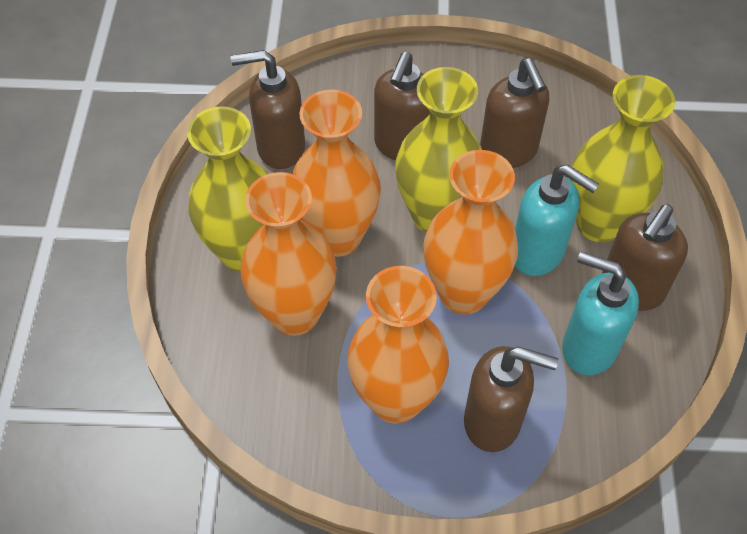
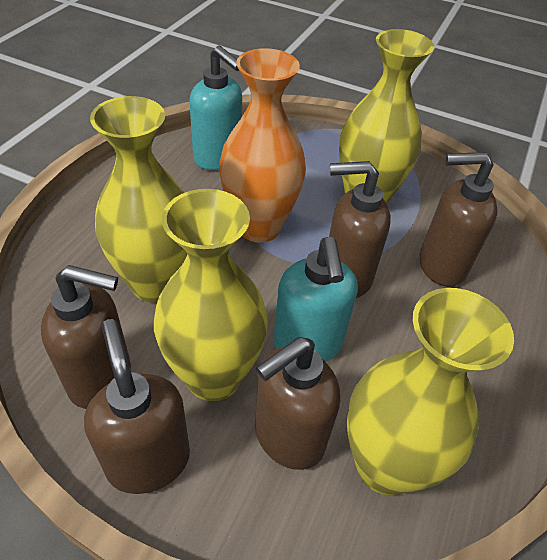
orange vase: 4 -> 1
yellow vase: 3 -> 4

